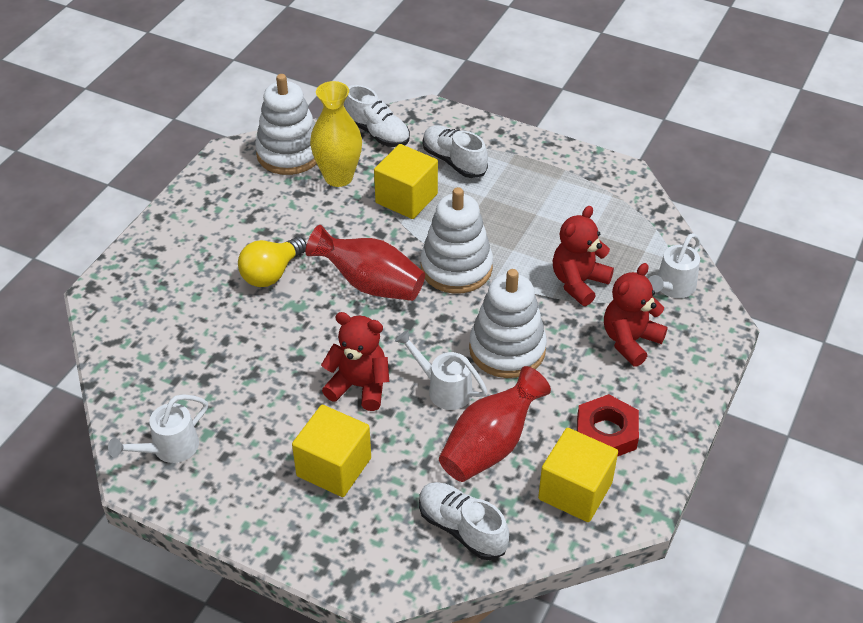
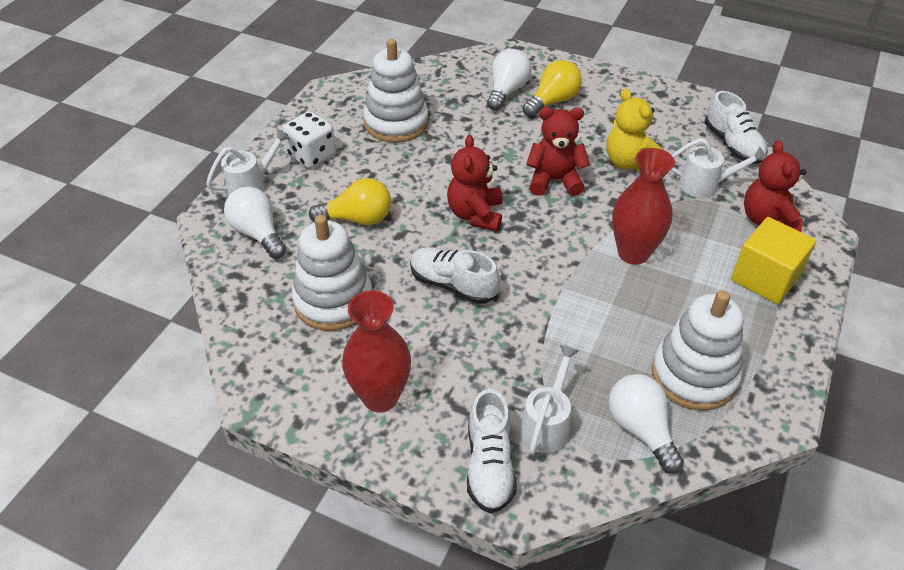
red nut: 1 -> 0
white dice: 0 -> 1
white light bulb: 0 -> 3
yellow cube: 3 -> 1
yellow light bulb: 1 -> 2
yellow teddy bear: 0 -> 1
yellow vase: 1 -> 0

